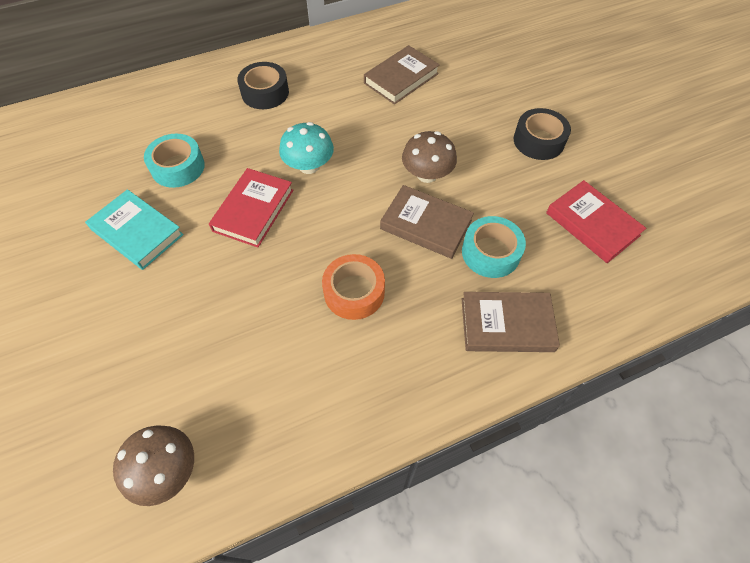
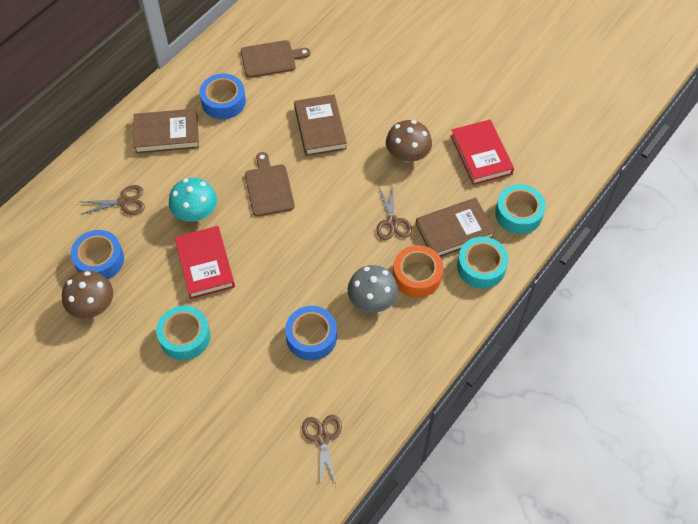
black tape: 2 -> 0
blue tape: 0 -> 3
brown cutting board: 0 -> 2
brown scissors: 0 -> 3
grey mushroom: 0 -> 1
turquoise book: 1 -> 0
turquoise tape: 2 -> 3

